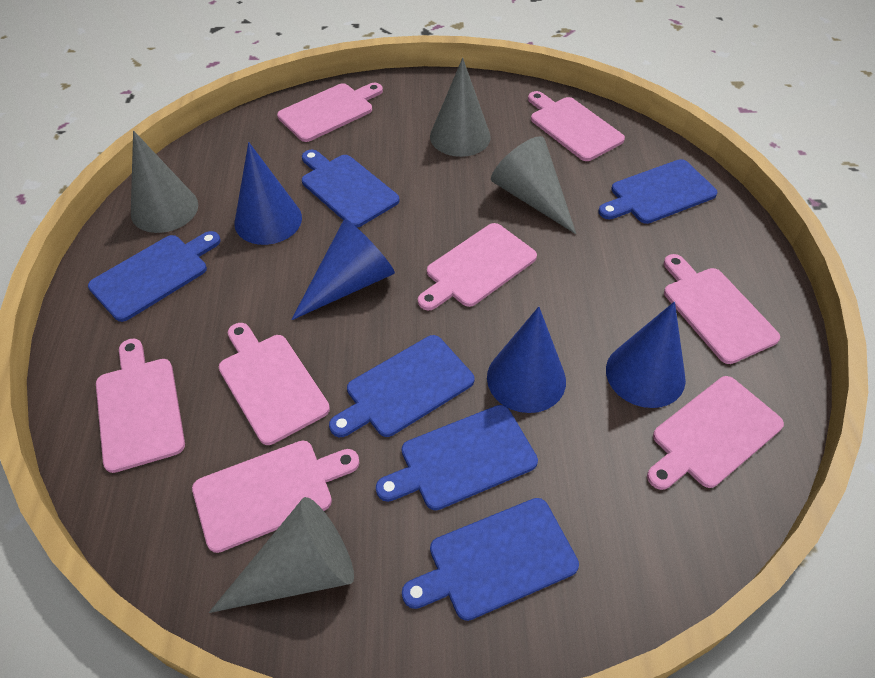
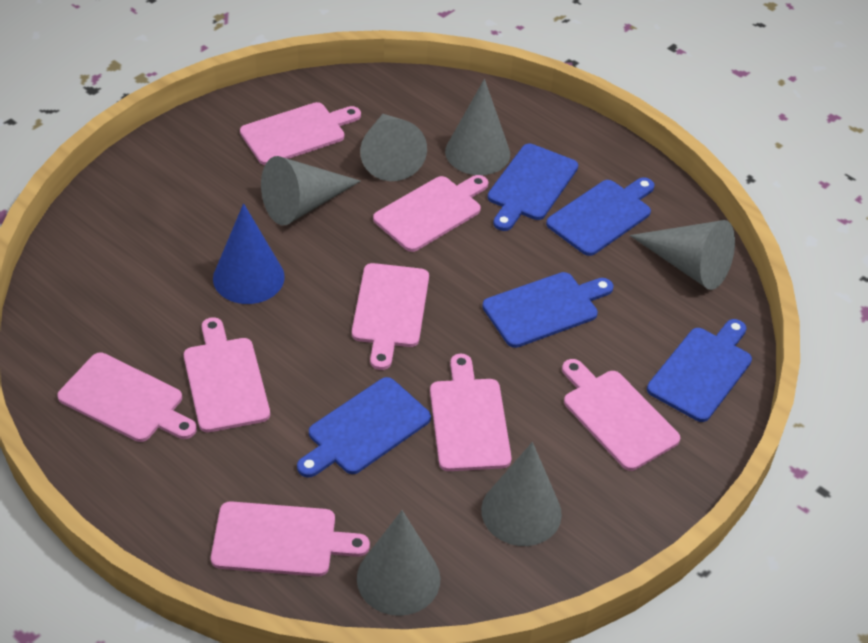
blue cone: 4 -> 1
blue cutting board: 6 -> 5
grey cone: 4 -> 6

